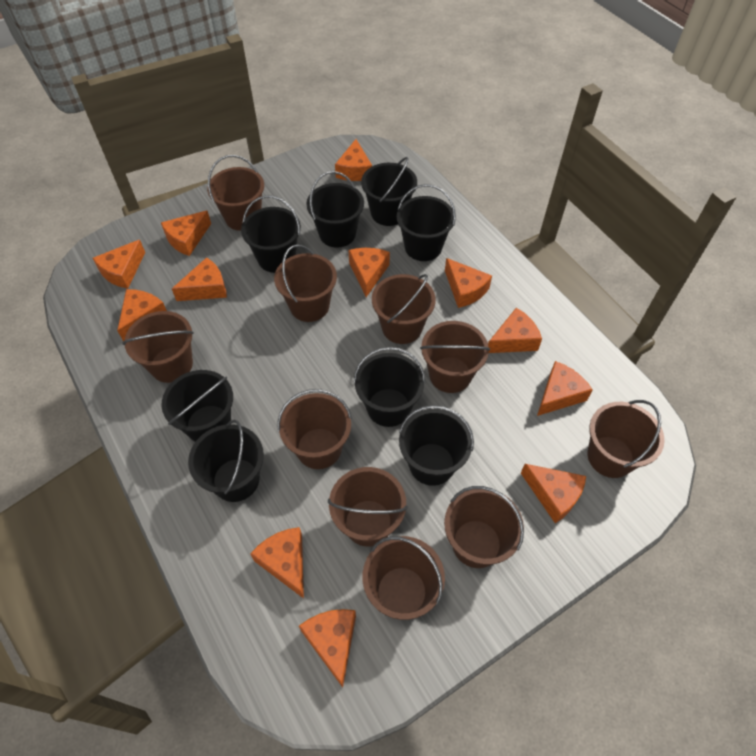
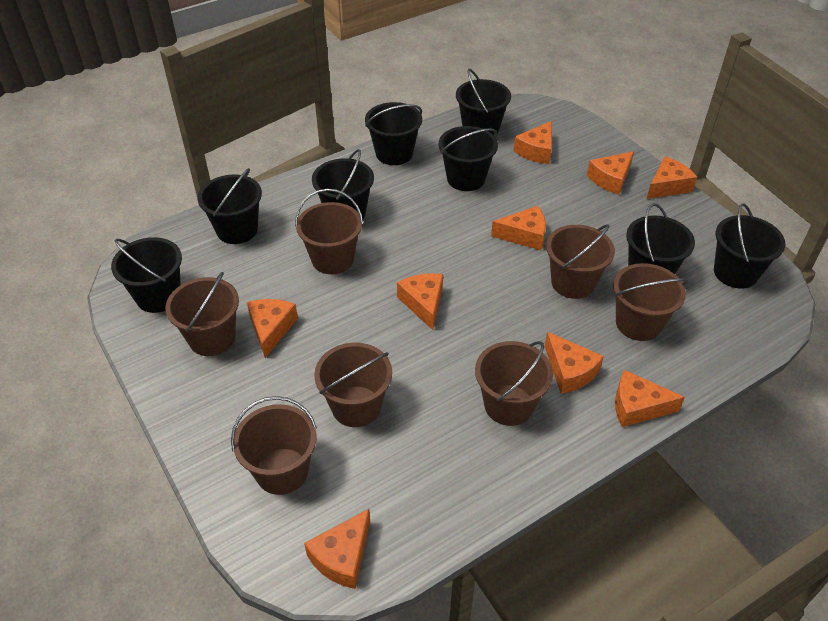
brown bucket: 10 -> 7
orange cheese: 12 -> 9

